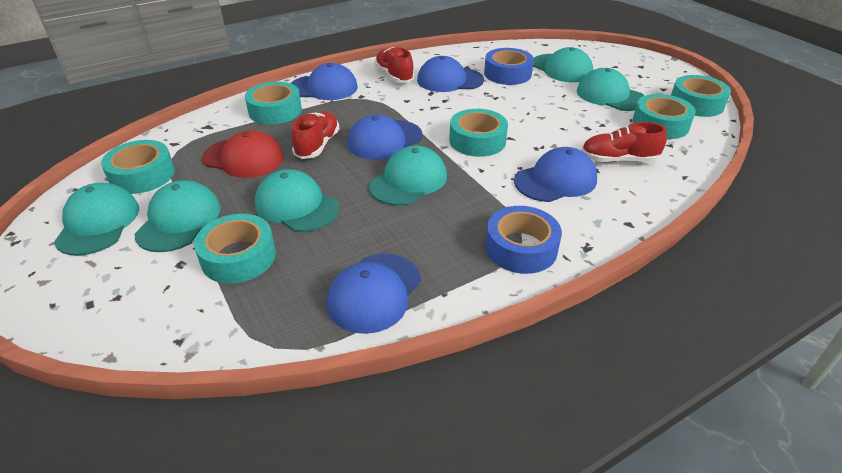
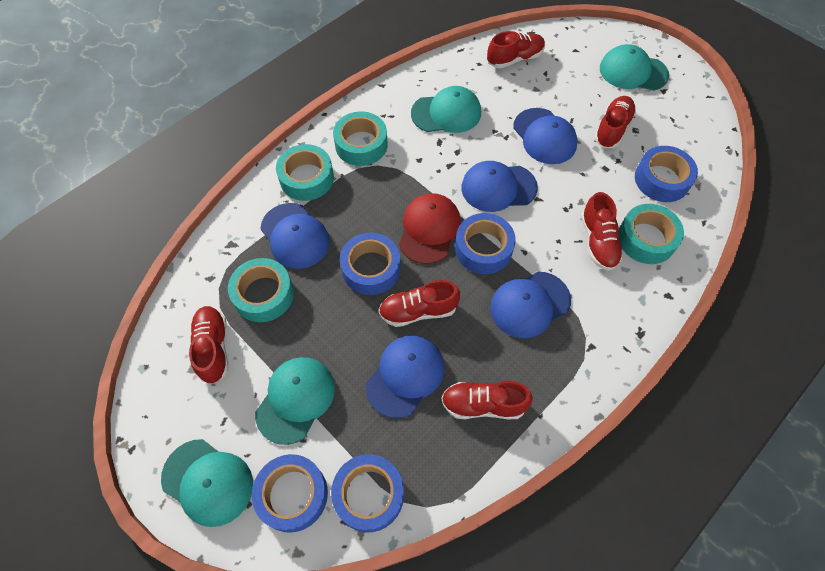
blue tape: 2 -> 5
red shoe: 3 -> 6
turquoise cap: 6 -> 4
turquoise tape: 6 -> 4

